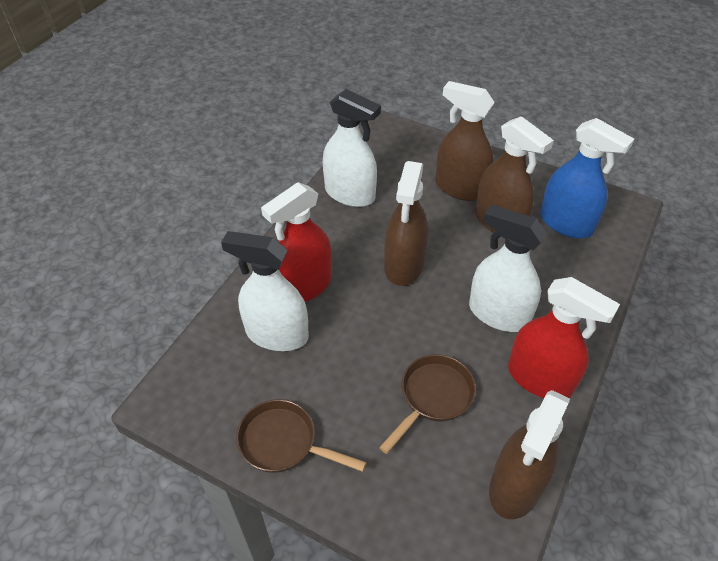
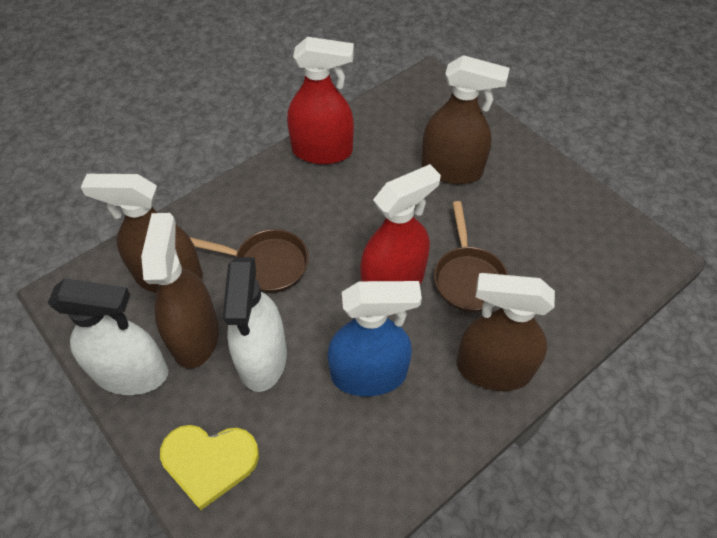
white spray bottle: 3 -> 2
yellow heart: 0 -> 1

